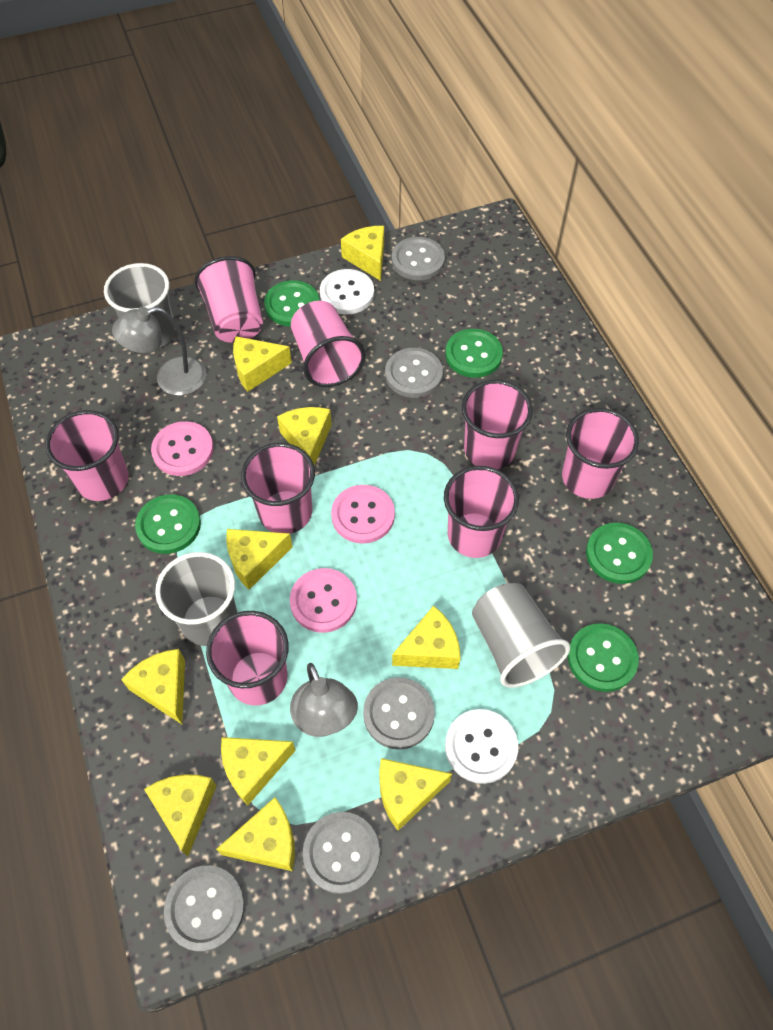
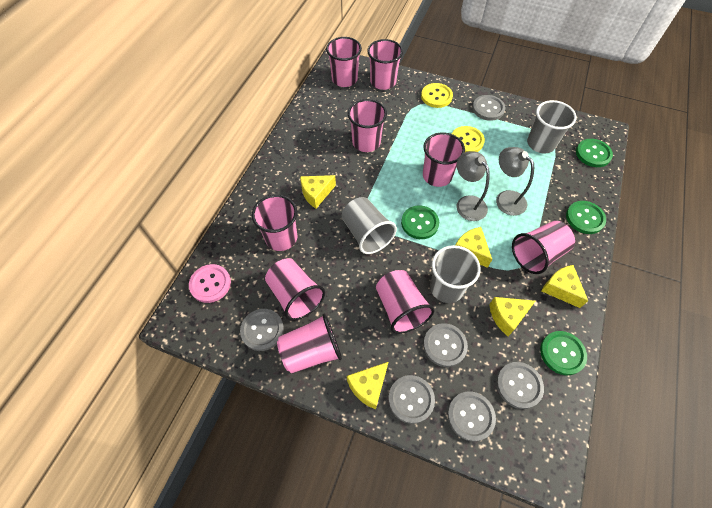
green button: 5 -> 4
grey button: 5 -> 6
pink button: 3 -> 1
pink cup: 8 -> 9
white button: 2 -> 0
yellow button: 0 -> 2
yellow cheese: 10 -> 5

